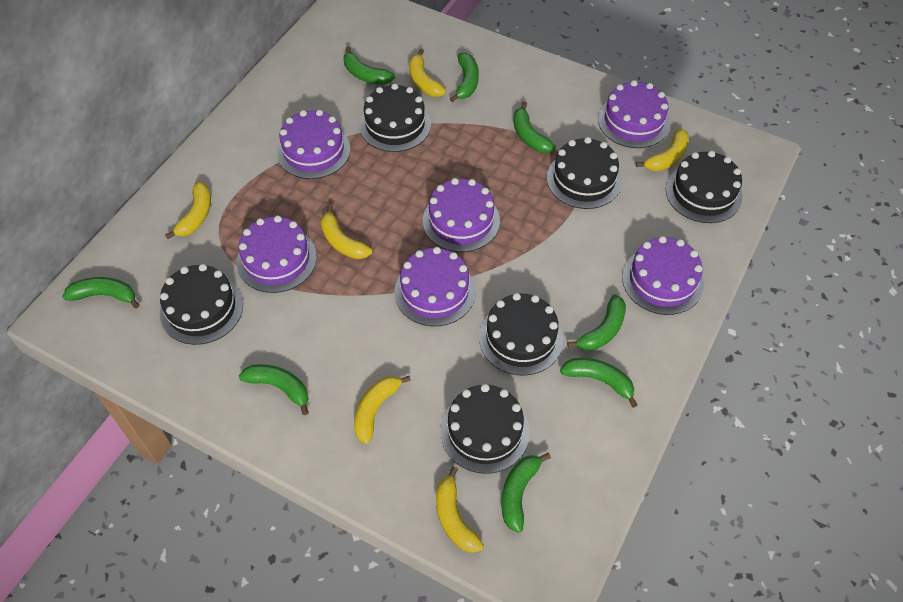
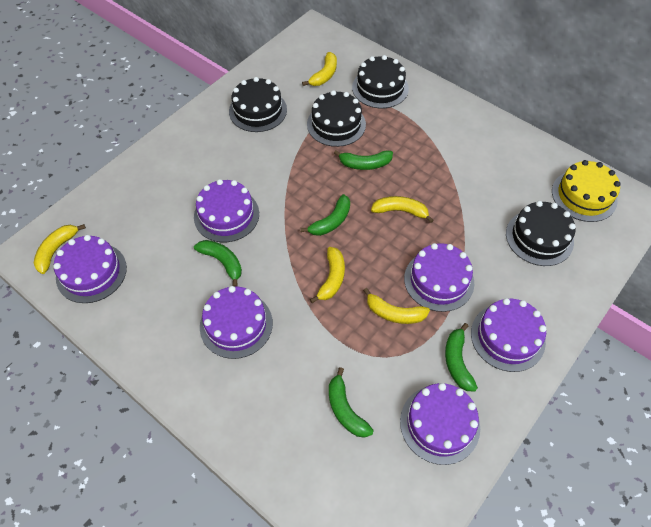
black cake: 6 -> 4
green banana: 8 -> 5
yellow banana: 6 -> 5
yellow cake: 0 -> 1

